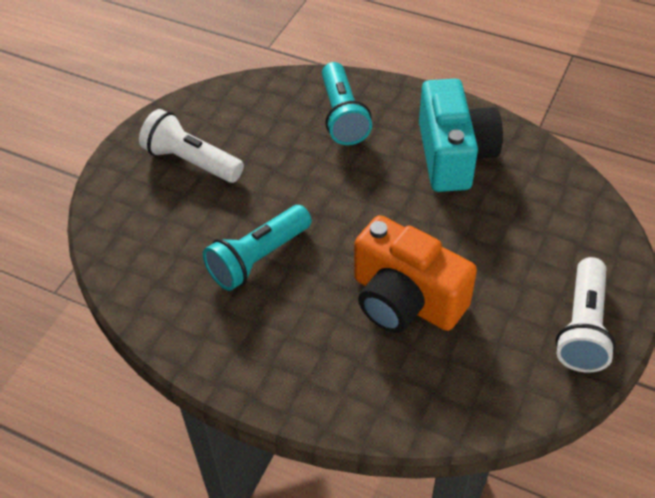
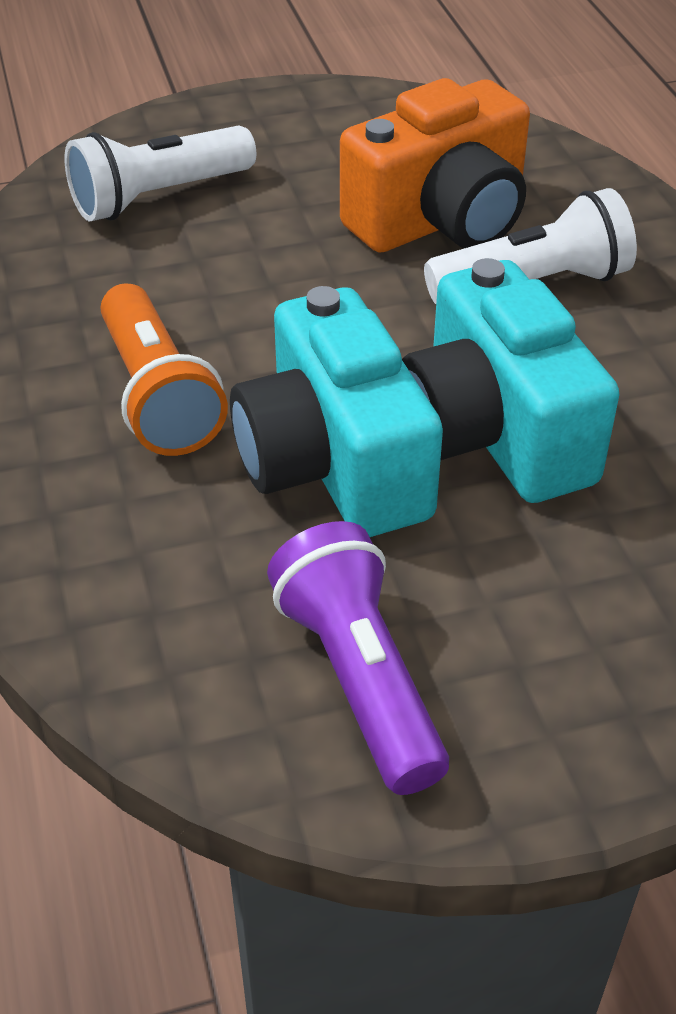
orange flashlight: 0 -> 1
purple flashlight: 0 -> 1
turquoise camera: 1 -> 2
turquoise flashlight: 2 -> 0

